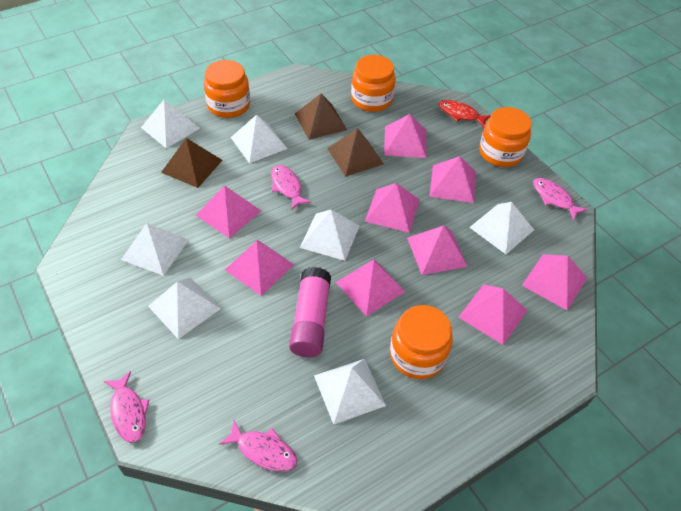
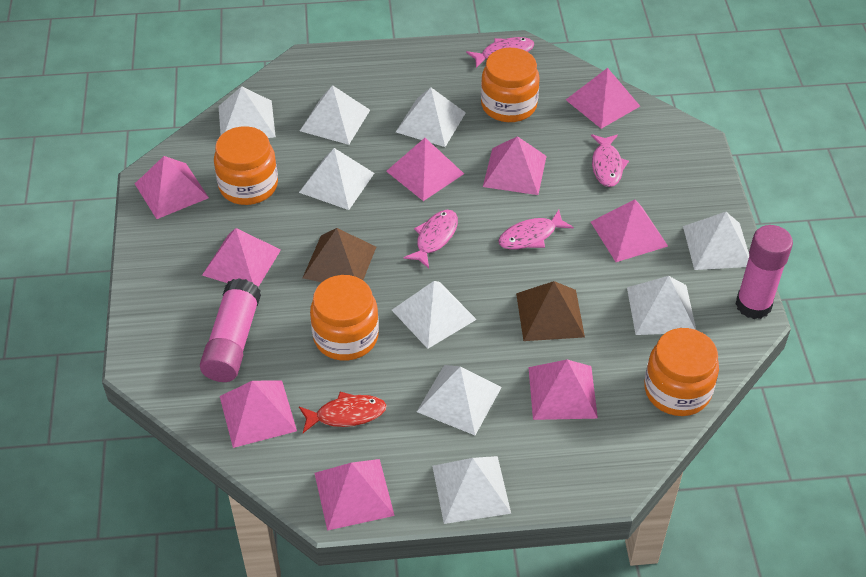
brown pyramid: 3 -> 2
pink glue stick: 1 -> 2
white pyramid: 7 -> 9

